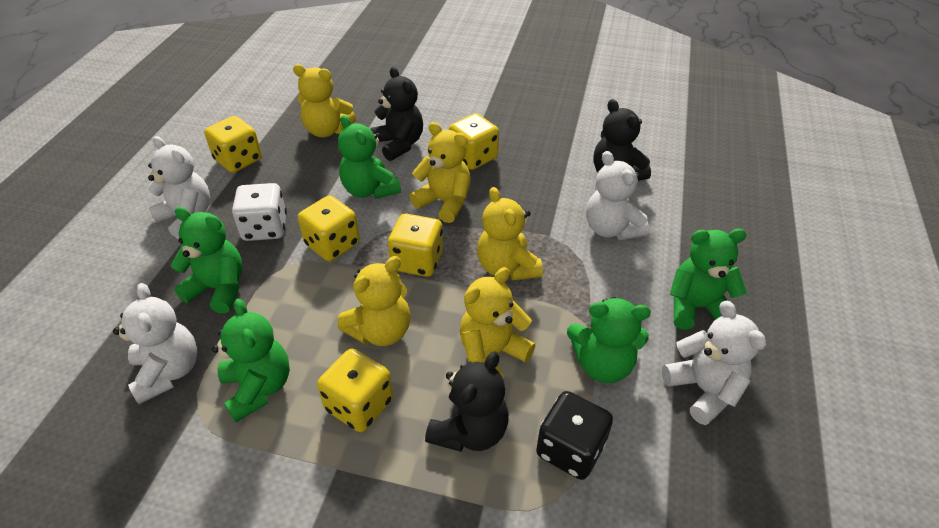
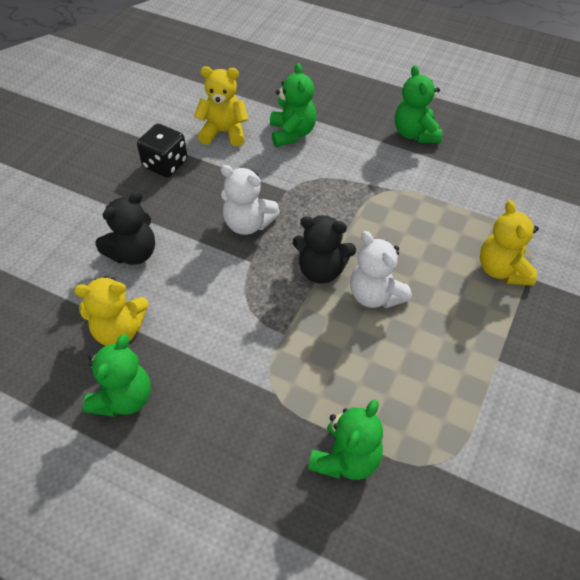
black teddy bear: 3 -> 2
green teddy bear: 5 -> 4
white dice: 1 -> 0
white teddy bear: 4 -> 2
yellow dice: 5 -> 0
yellow teddy bear: 5 -> 3

